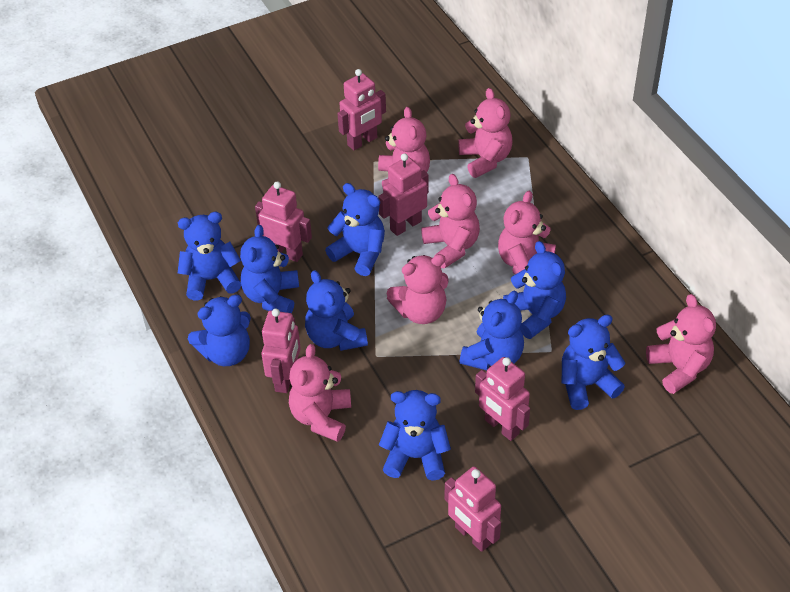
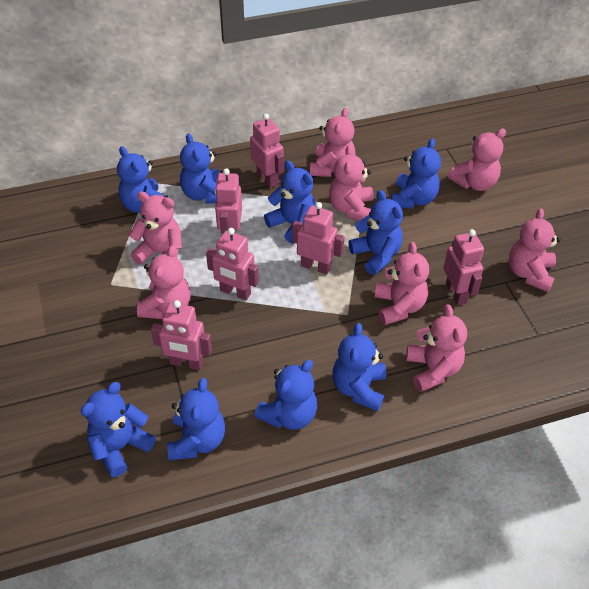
pink teddy bear: 7 -> 8

